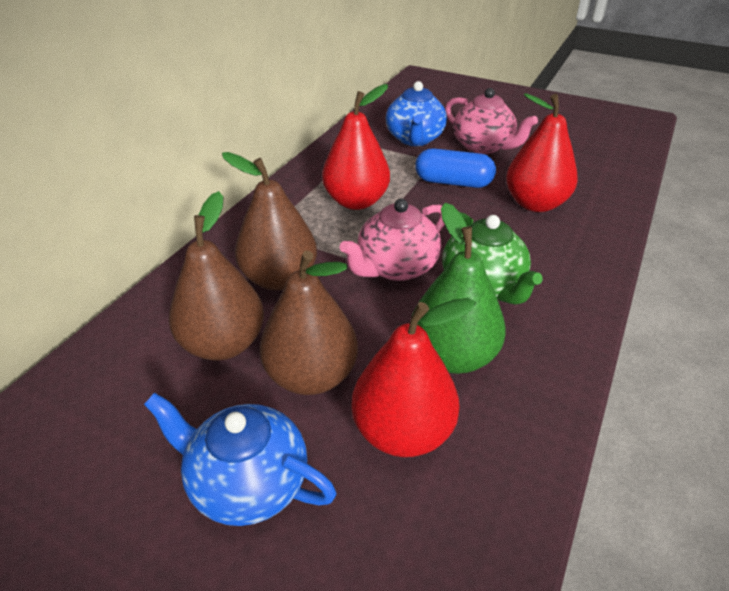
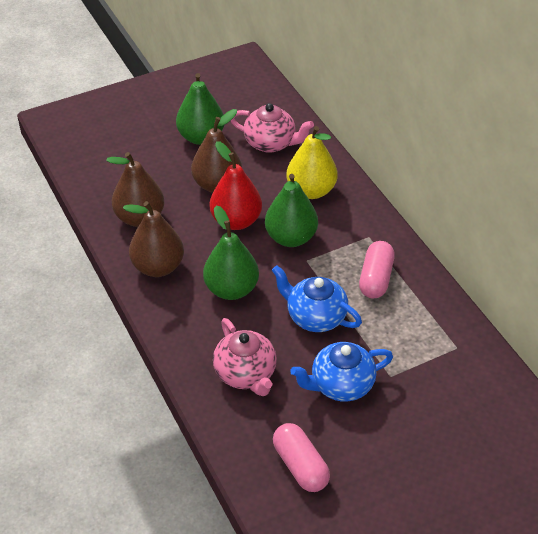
blue capsule: 1 -> 0
green pear: 1 -> 3
green teapot: 1 -> 0
pink capsule: 0 -> 2
red pear: 3 -> 1
yellow pear: 0 -> 1

